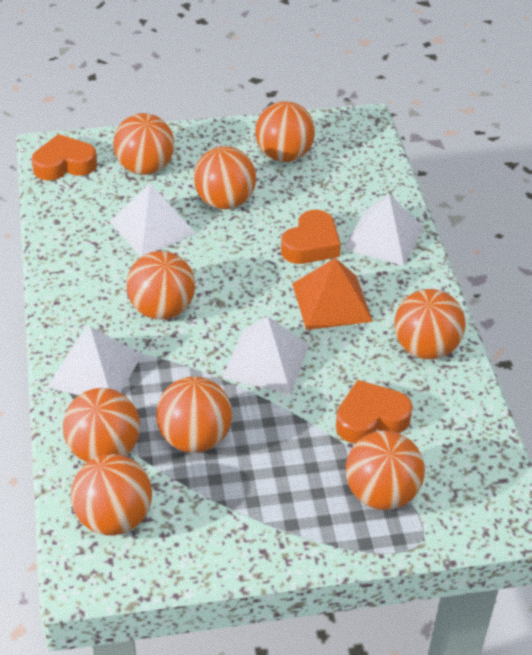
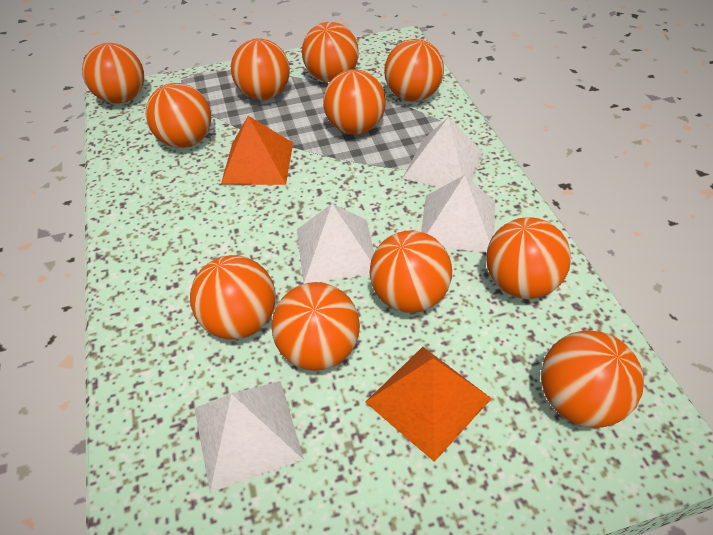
orange ball: 9 -> 11
orange heart: 3 -> 0
orange pyramid: 1 -> 2

